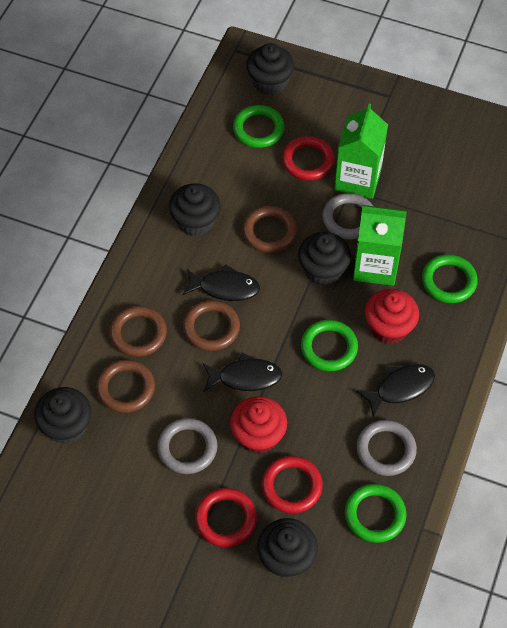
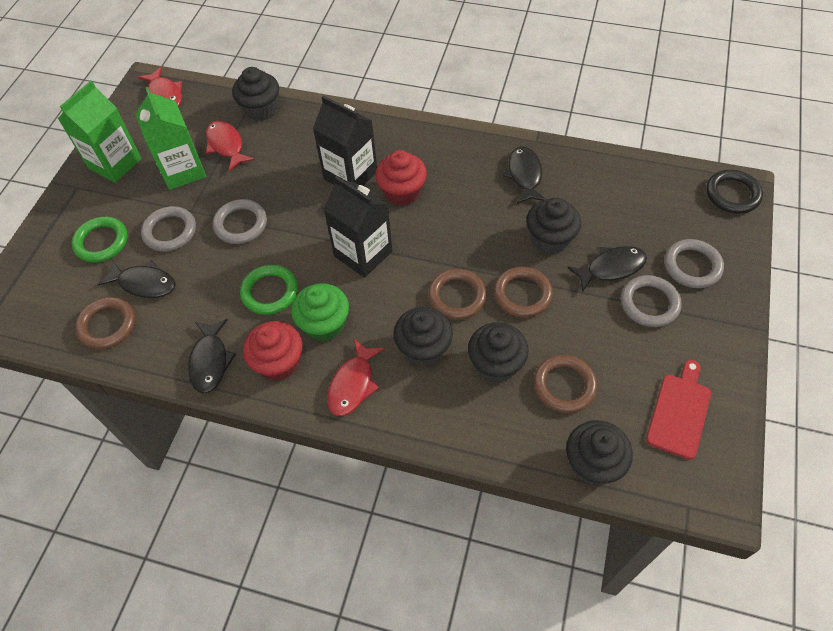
black carton: 0 -> 2
black fish: 3 -> 4
black ring: 0 -> 1
green cupcake: 0 -> 1
green ring: 4 -> 2
grey ring: 3 -> 4
red cutting board: 0 -> 1
red fish: 0 -> 3
red ring: 3 -> 0

